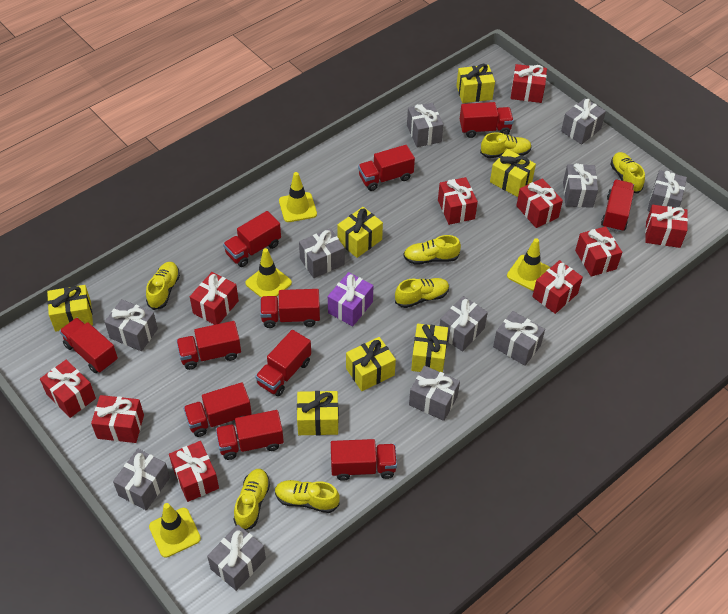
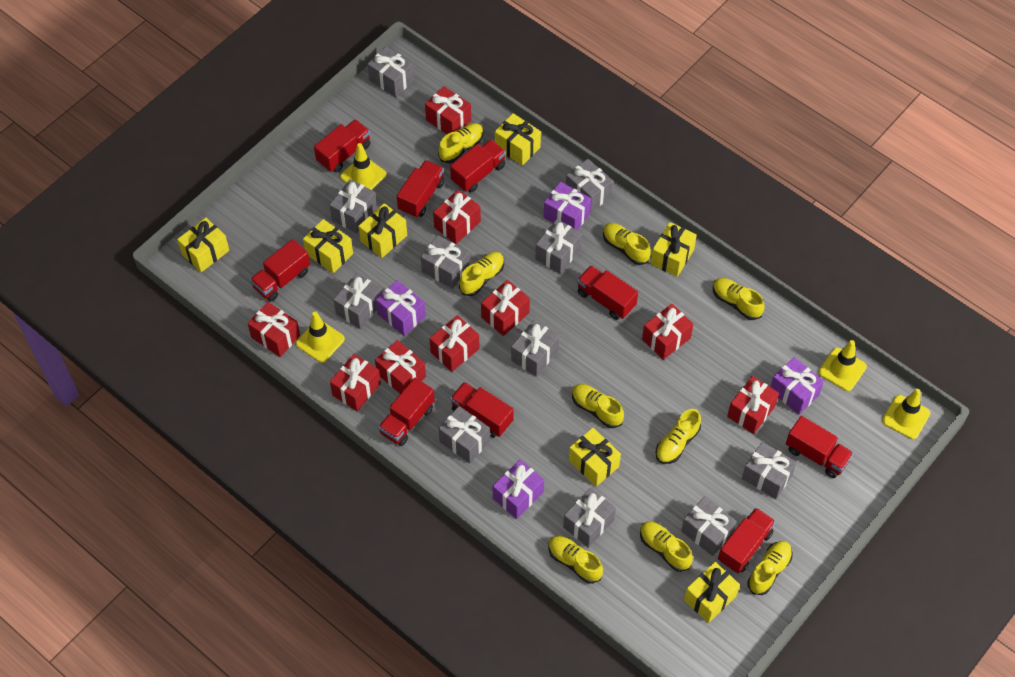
purple gift: 1 -> 4
red gift: 10 -> 9
red truck: 11 -> 9
yellow shoe: 7 -> 9

